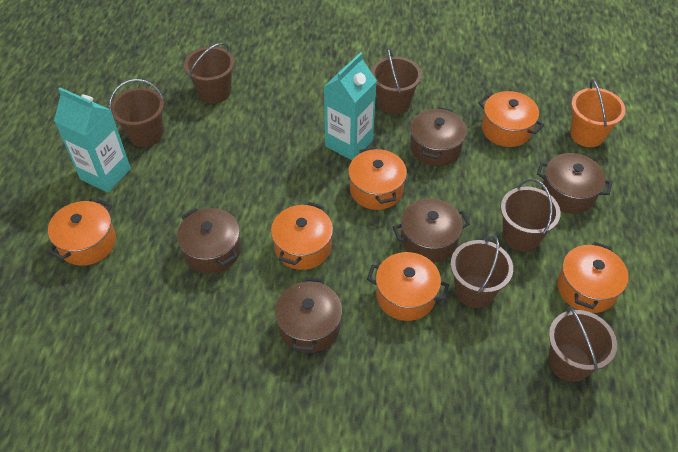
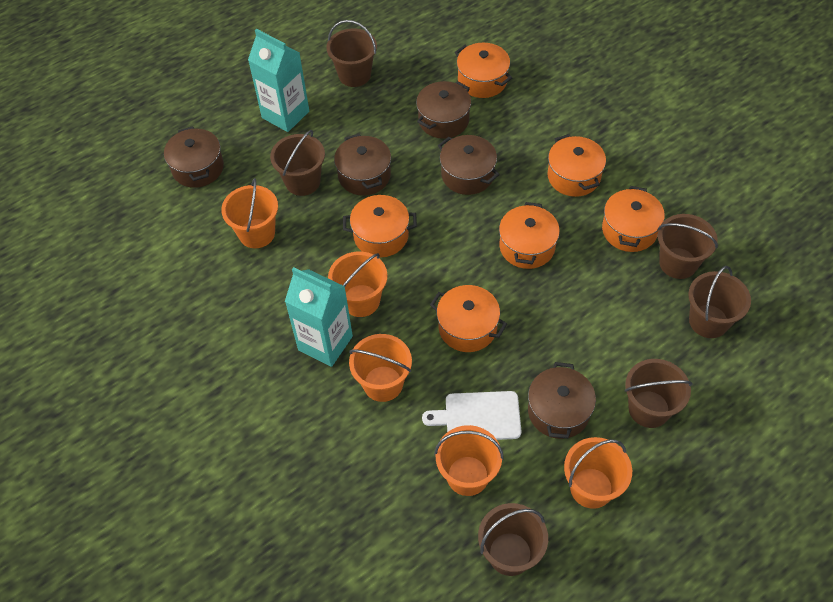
orange bucket: 1 -> 5
white cutting board: 0 -> 1

